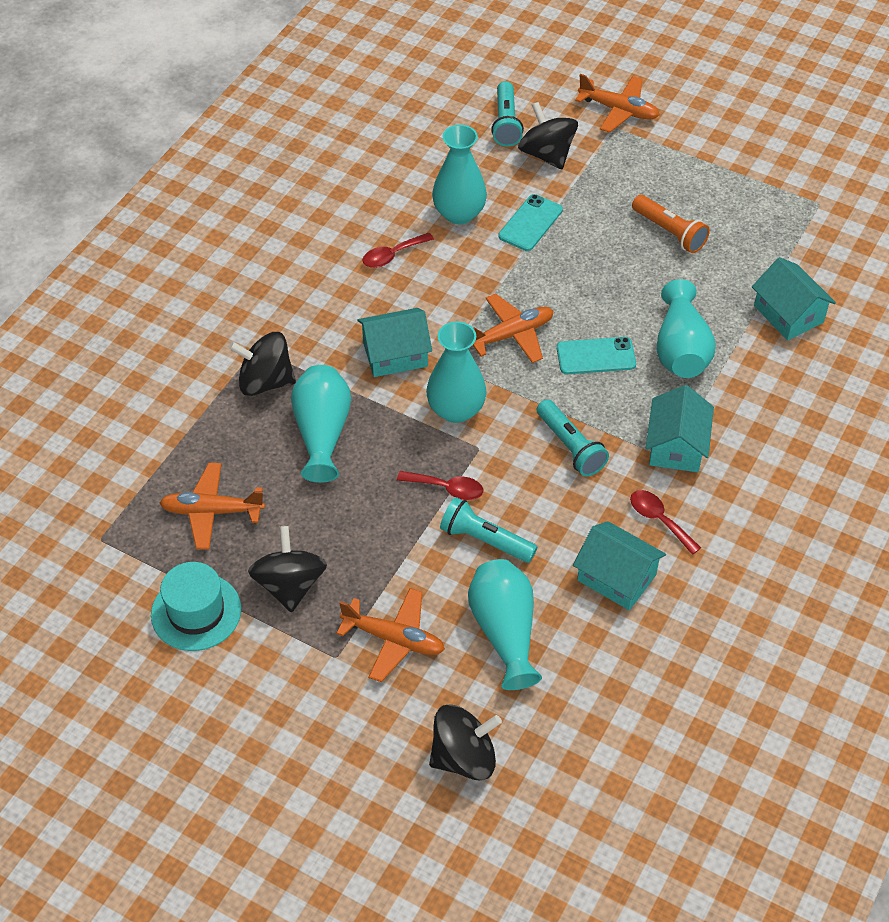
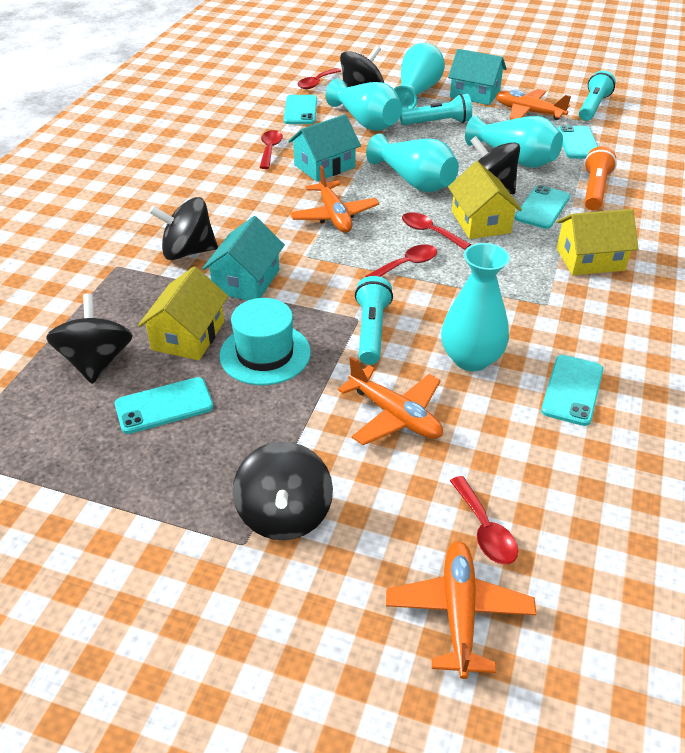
black spinning top: 4 -> 5
red spoon: 3 -> 5
turquoise house: 4 -> 3
turquoise phone: 2 -> 5
yellow house: 0 -> 3

